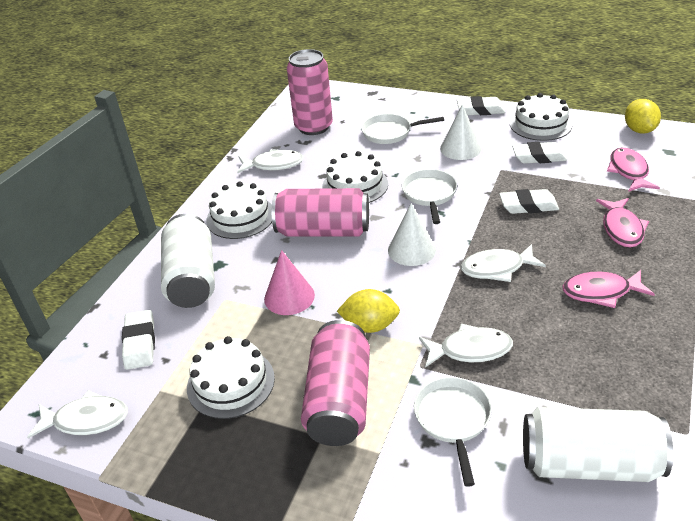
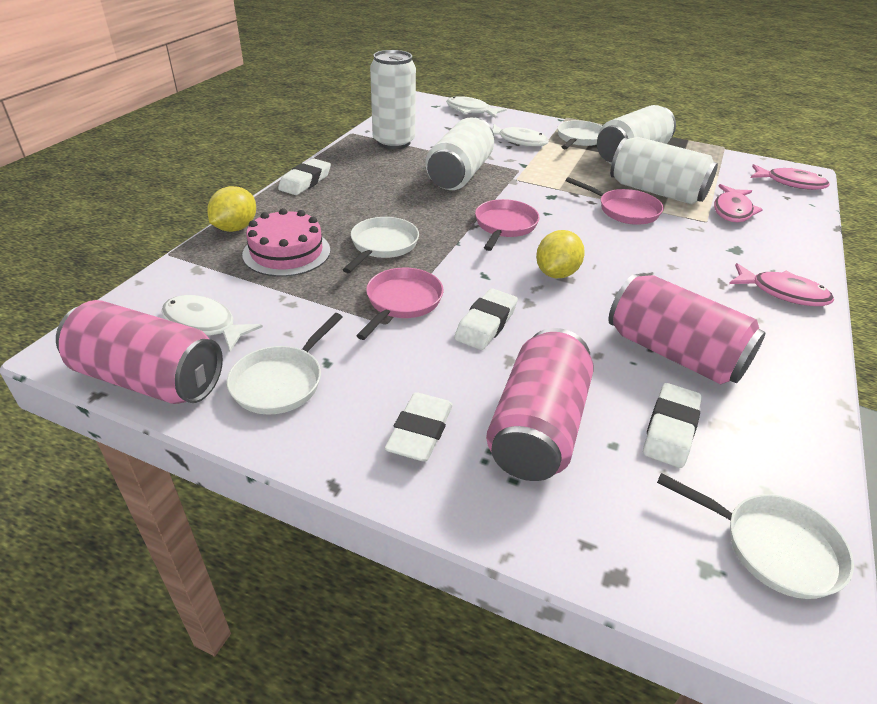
pink cake: 0 -> 1
pink cone: 1 -> 0
pink pan: 0 -> 3
white cake: 4 -> 0
white can: 2 -> 4
white cone: 2 -> 0
white fish: 4 -> 3
white pan: 3 -> 4

